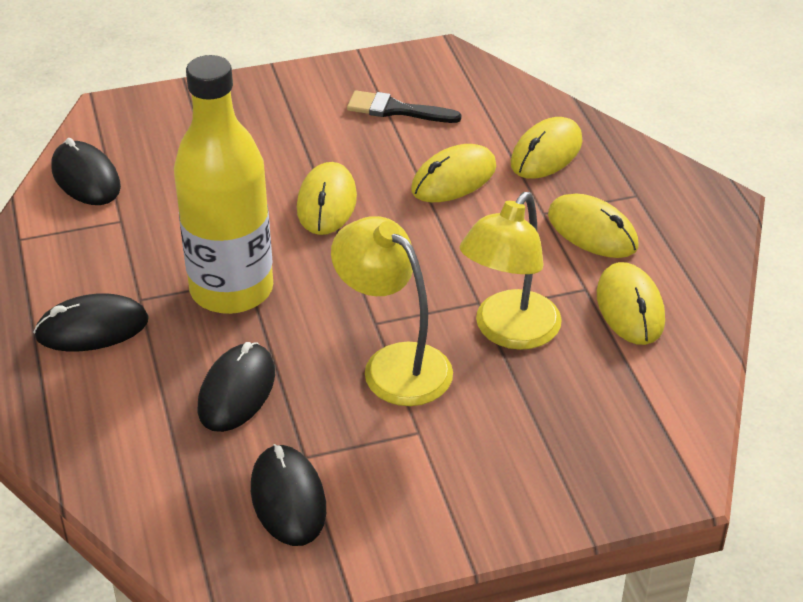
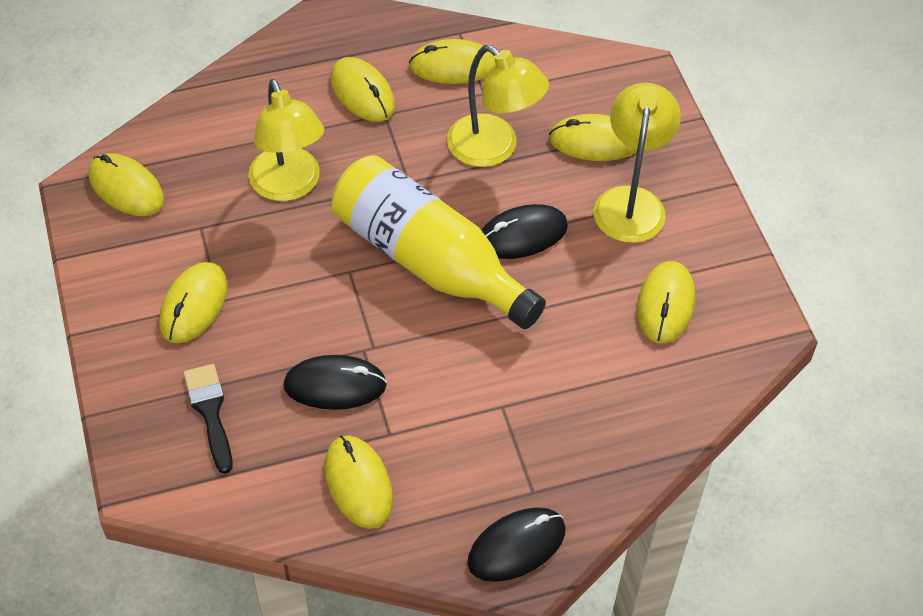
black mouse: 4 -> 3
yellow lamp: 2 -> 3
yellow mouse: 5 -> 7

